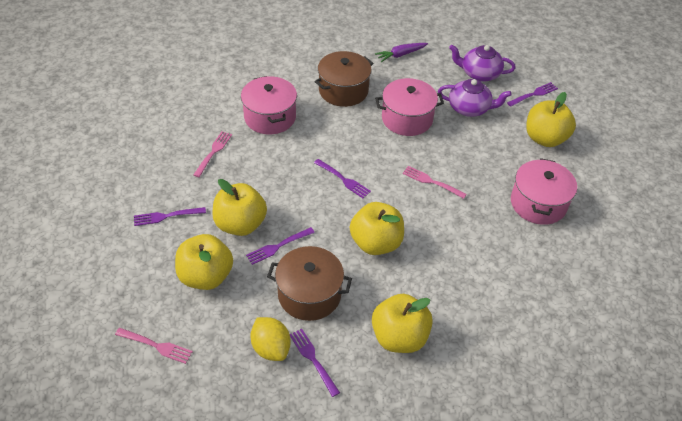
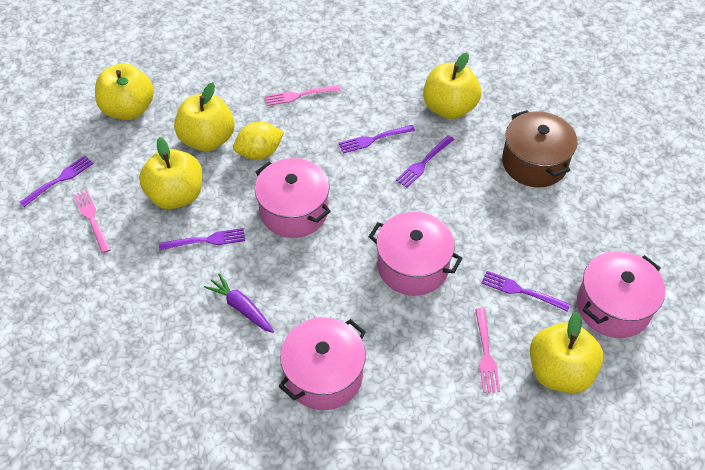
brown pot: 2 -> 1
pink pot: 3 -> 4
purple teapot: 2 -> 0

